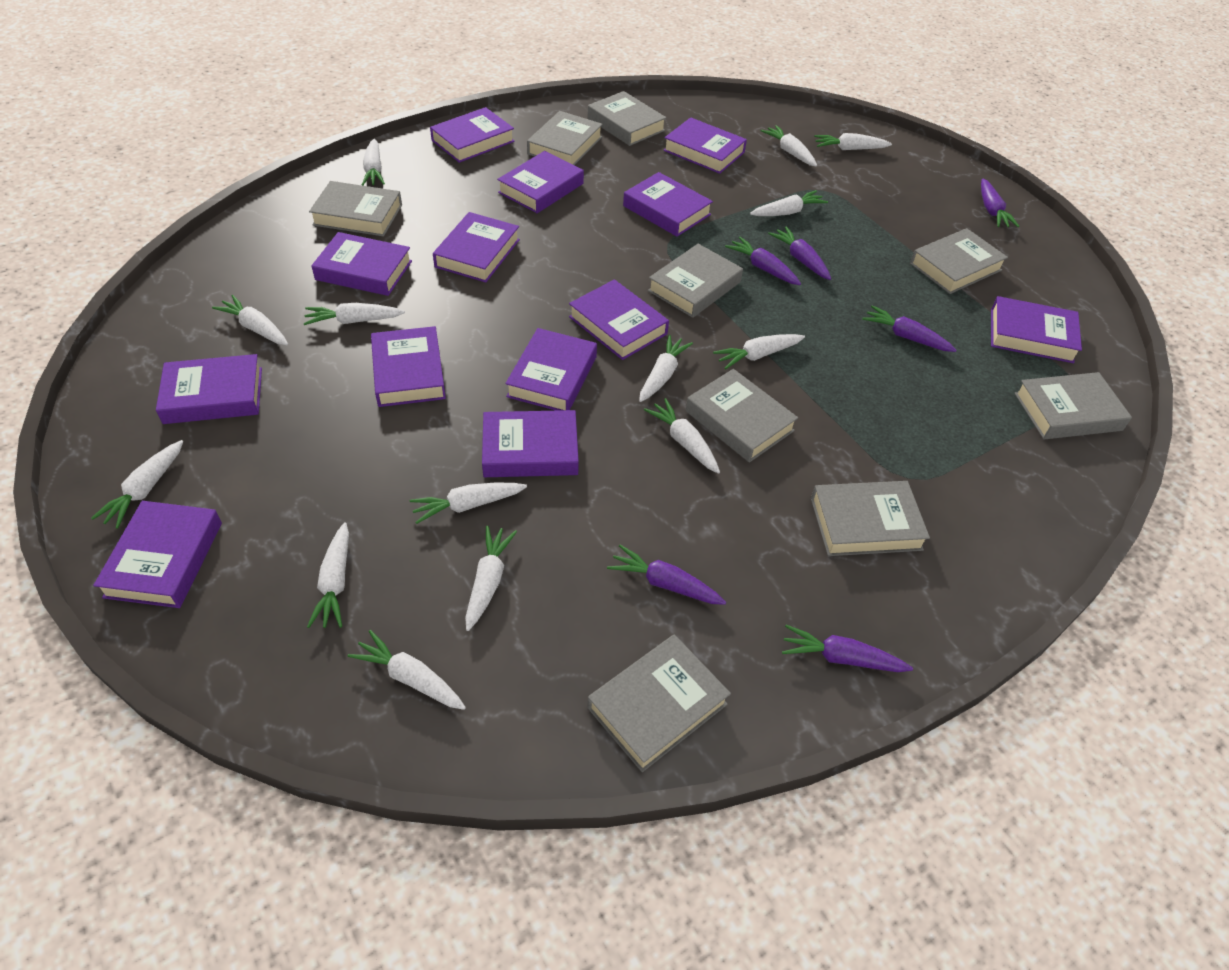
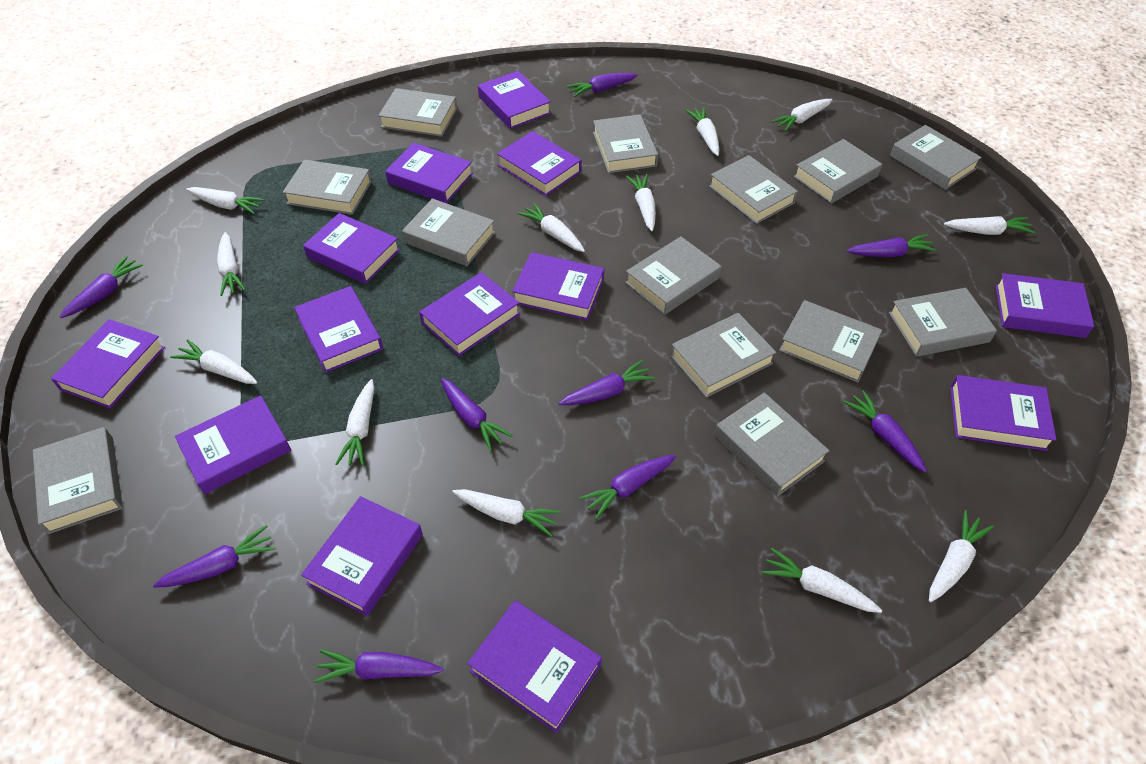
grey book: 9 -> 13
purple carrot: 6 -> 9
white carrot: 14 -> 12

